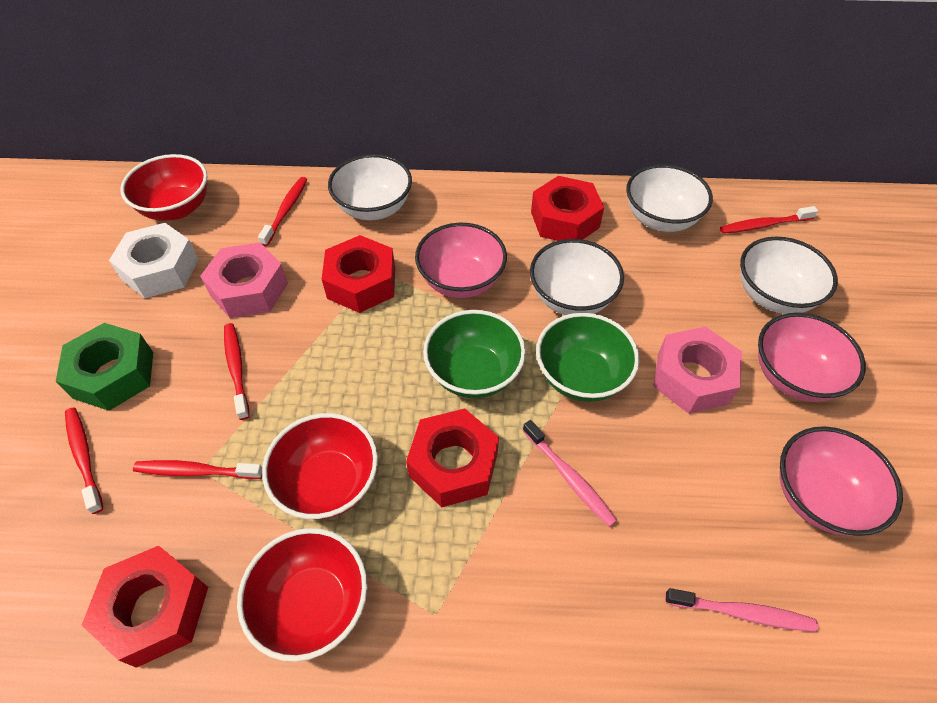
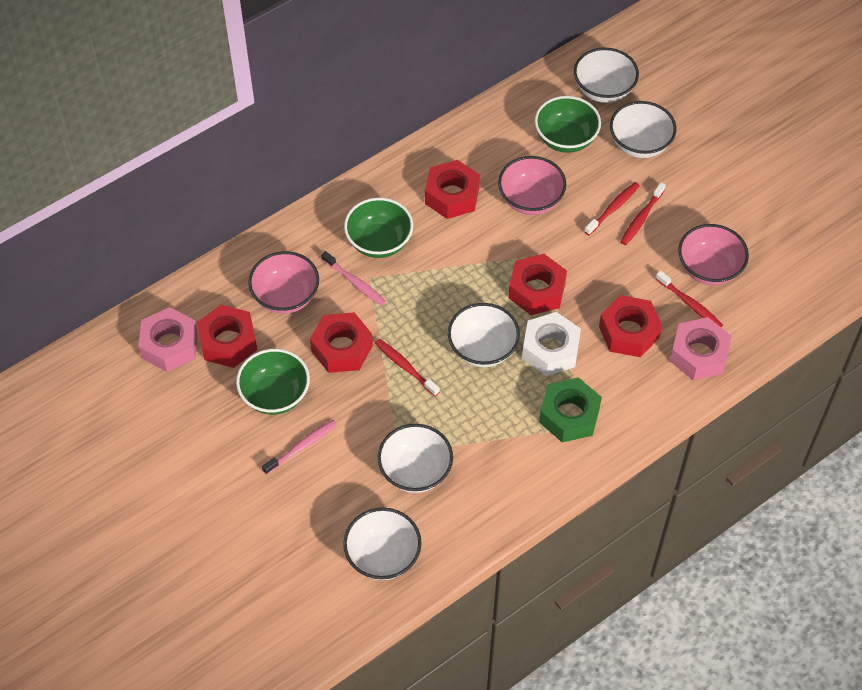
green bowl: 2 -> 3
red bowl: 3 -> 0
red nut: 4 -> 5
red toothbrush: 5 -> 4
white bowl: 4 -> 5

